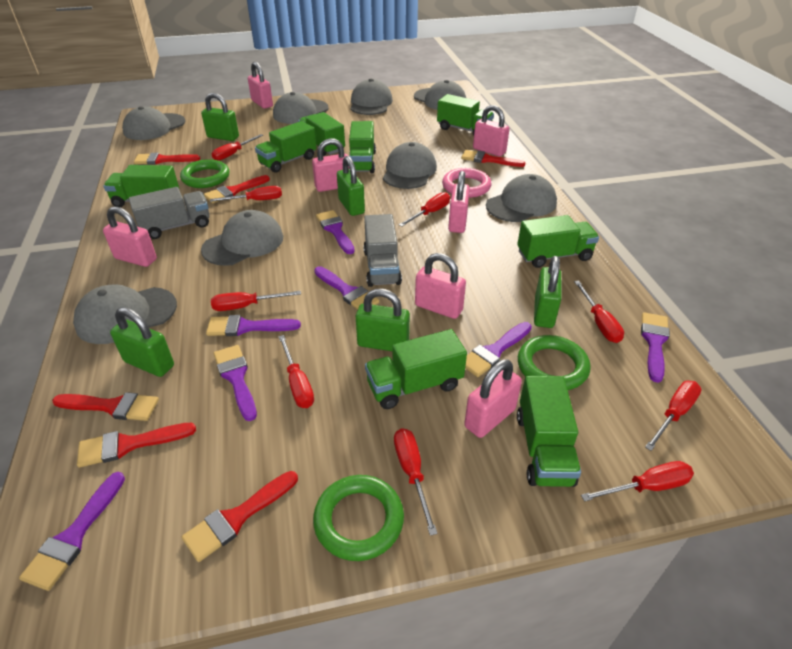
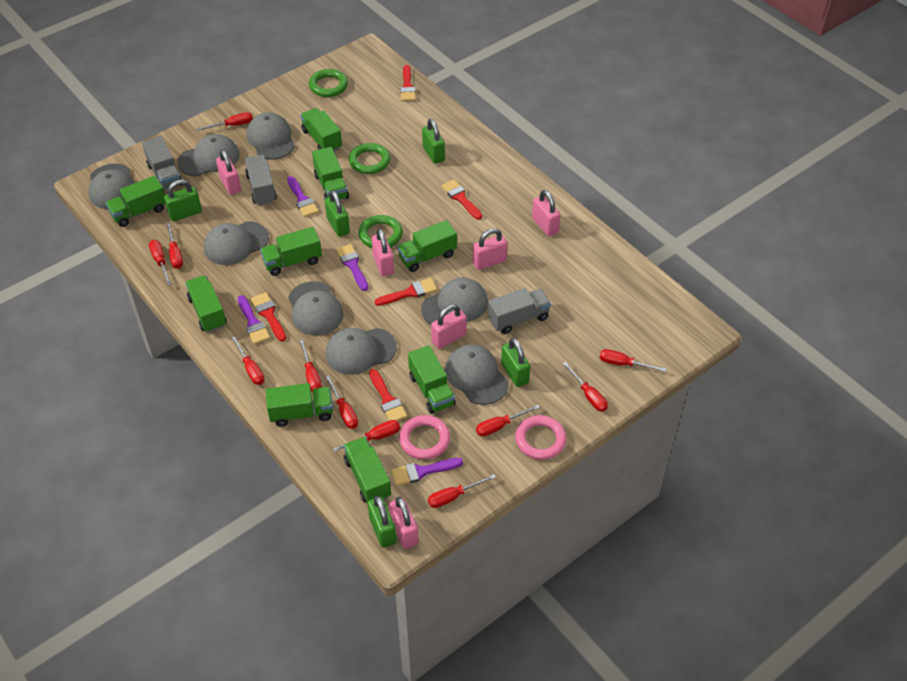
green truck: 8 -> 9
grey truck: 2 -> 3
pink padlock: 7 -> 6
pink ring: 1 -> 2
purple brush: 7 -> 4
red brush: 6 -> 5
red screwdriver: 9 -> 11

